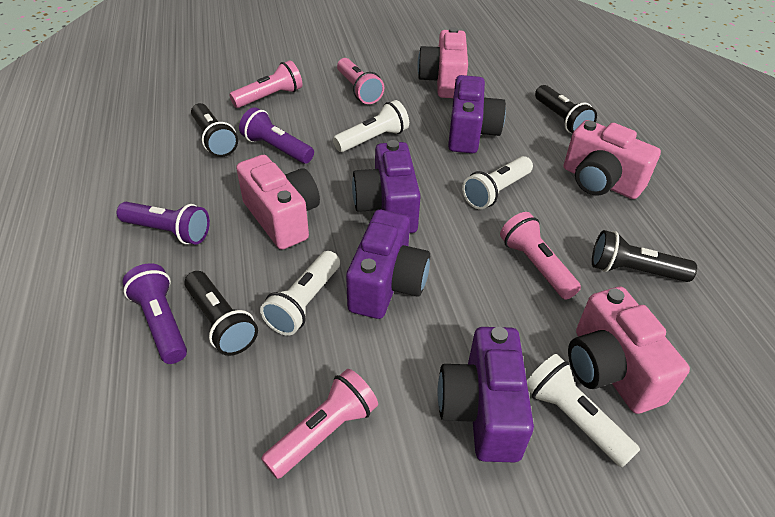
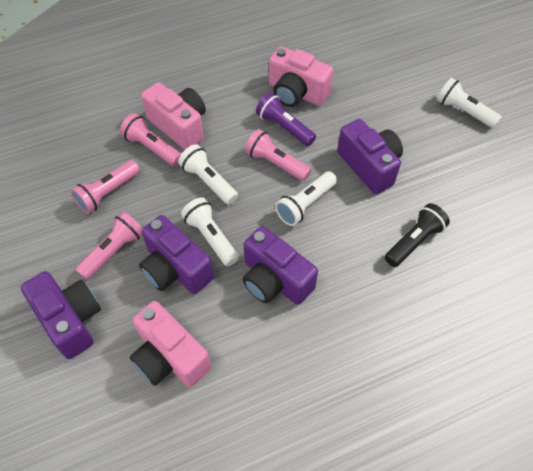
black flashlight: 4 -> 1
pink camera: 4 -> 3
purple flashlight: 3 -> 1

